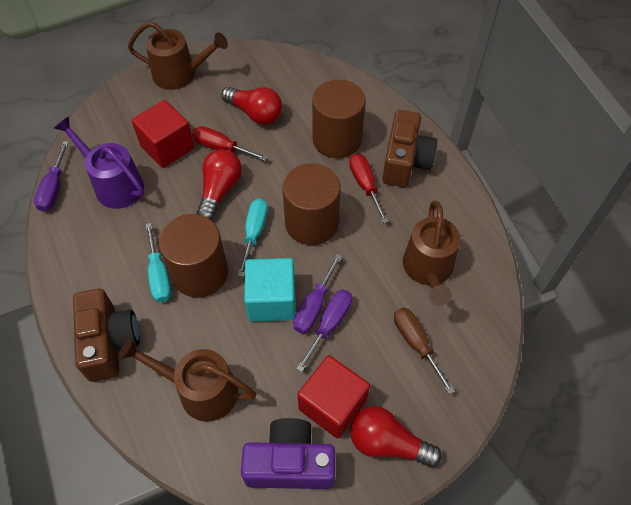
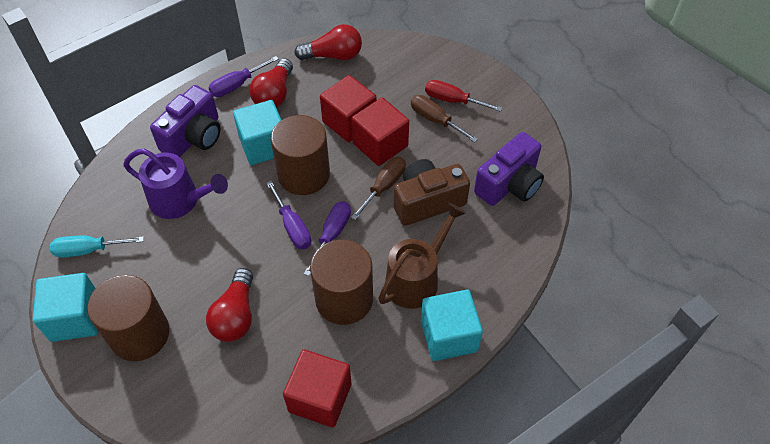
brown camera: 2 -> 1
brown screwdriver: 1 -> 2
brown watering can: 3 -> 1
purple camera: 1 -> 2
red cube: 2 -> 3
red screwdriver: 2 -> 1
turquoise cube: 1 -> 3
turquoise screwdriver: 2 -> 1

